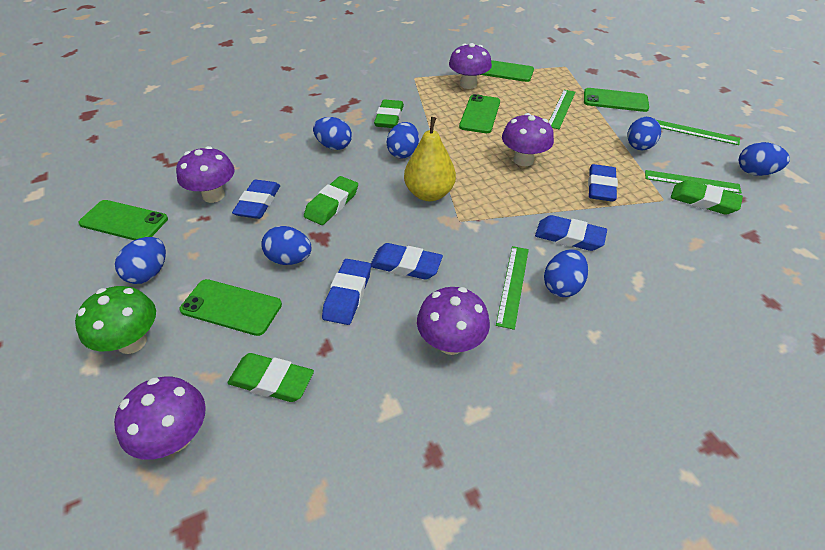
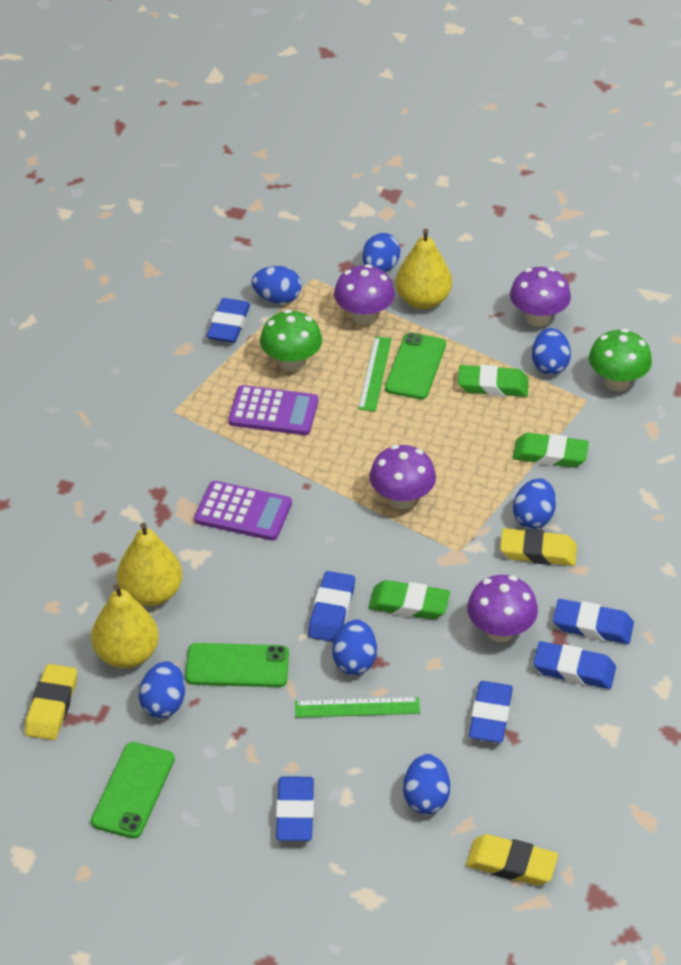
blue eraser: 5 -> 6
green eraser: 4 -> 3
green mushroom: 1 -> 2
green phone: 5 -> 3
green ruler: 4 -> 2
purple calculator: 0 -> 2
purple mushroom: 5 -> 4
yellow eraser: 0 -> 3
yellow pear: 1 -> 3

